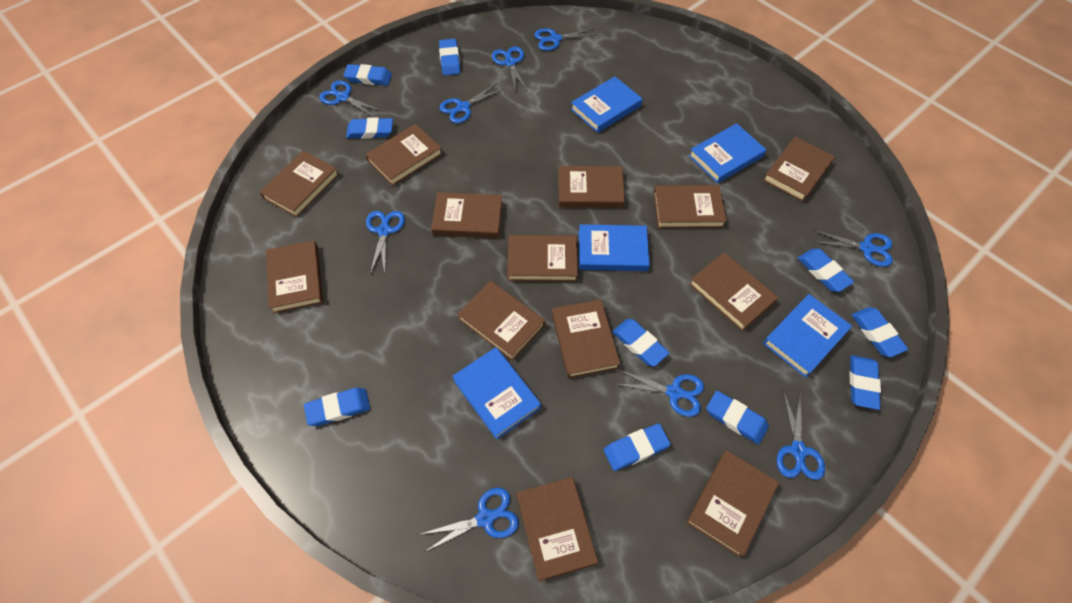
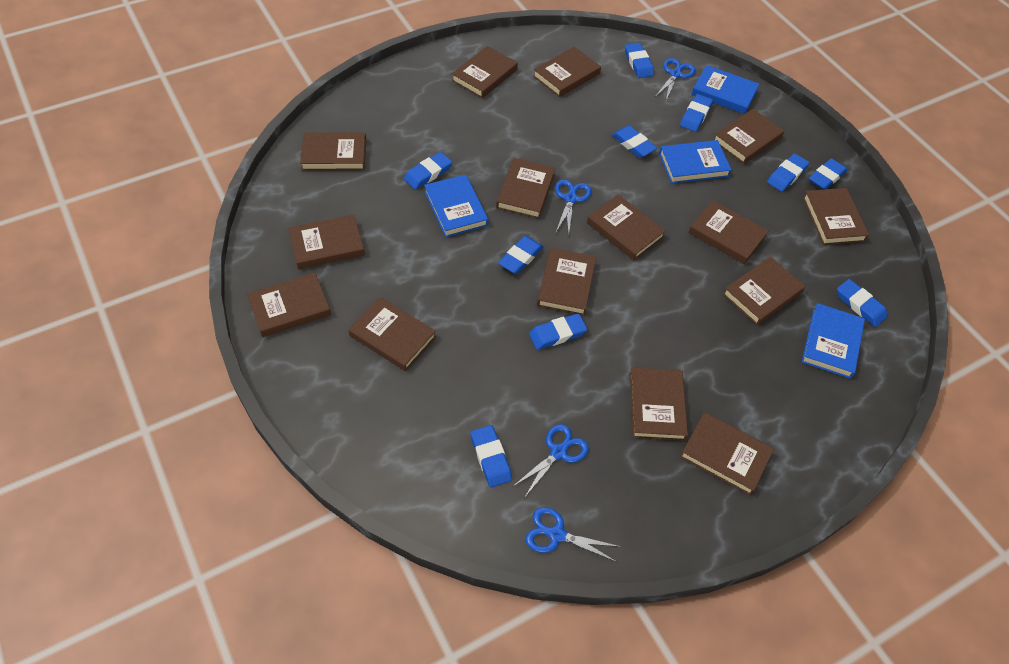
blue book: 5 -> 4
blue scissors: 9 -> 4
brown book: 13 -> 15

